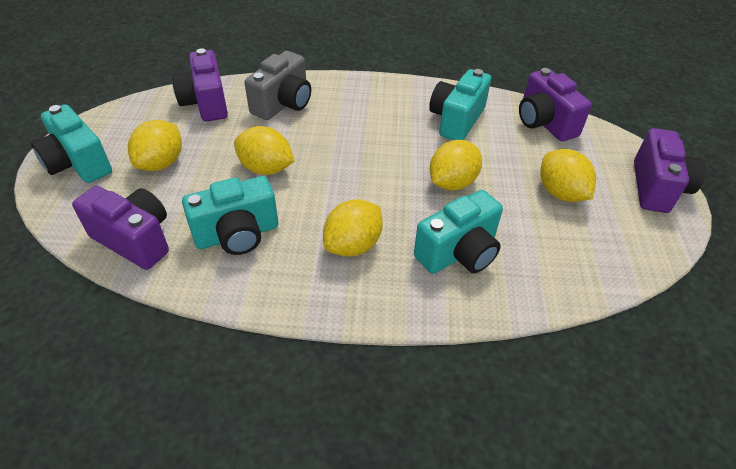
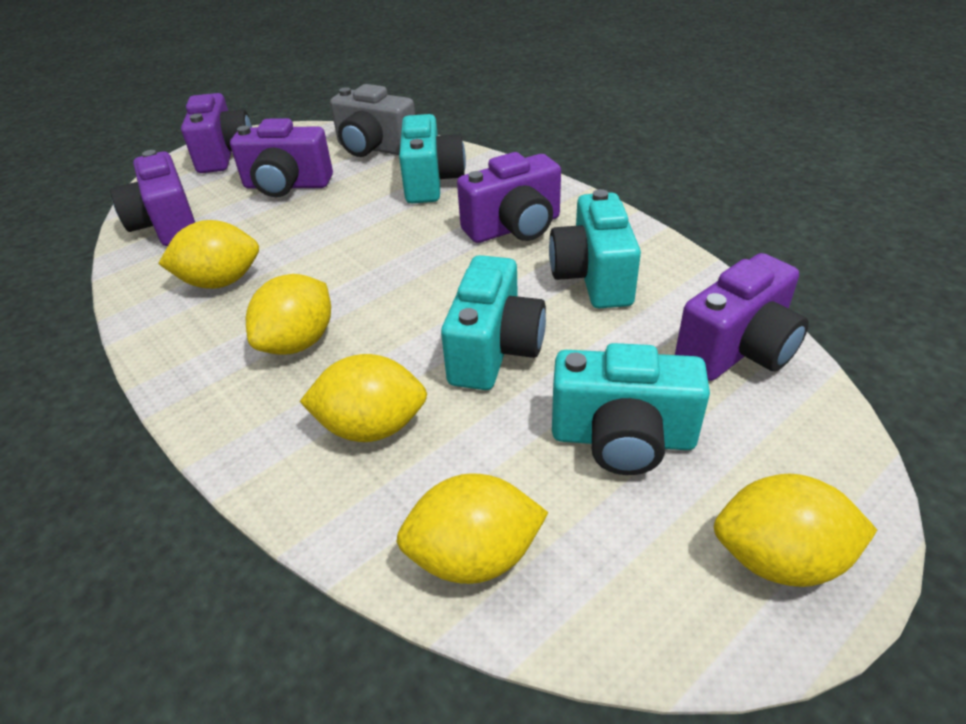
purple camera: 4 -> 5

